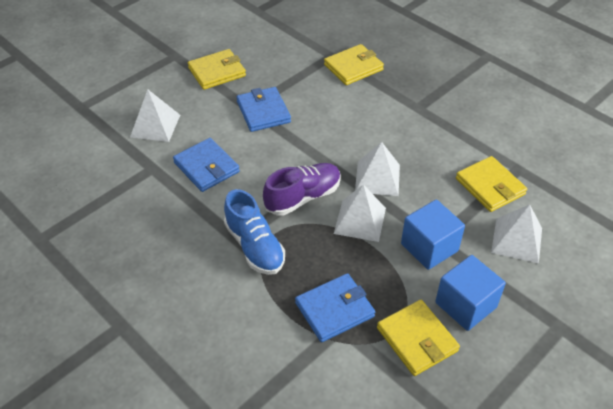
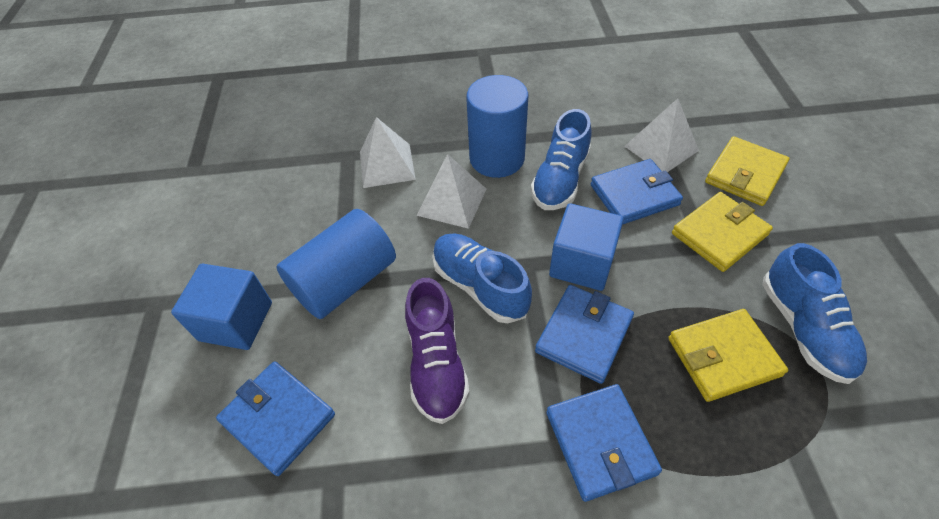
blue cylinder: 0 -> 2
blue shoe: 1 -> 3
blue wallet: 3 -> 4
white pyramid: 4 -> 3
yellow wallet: 4 -> 3

